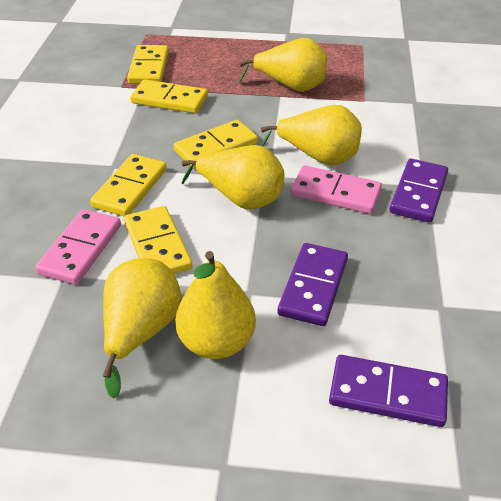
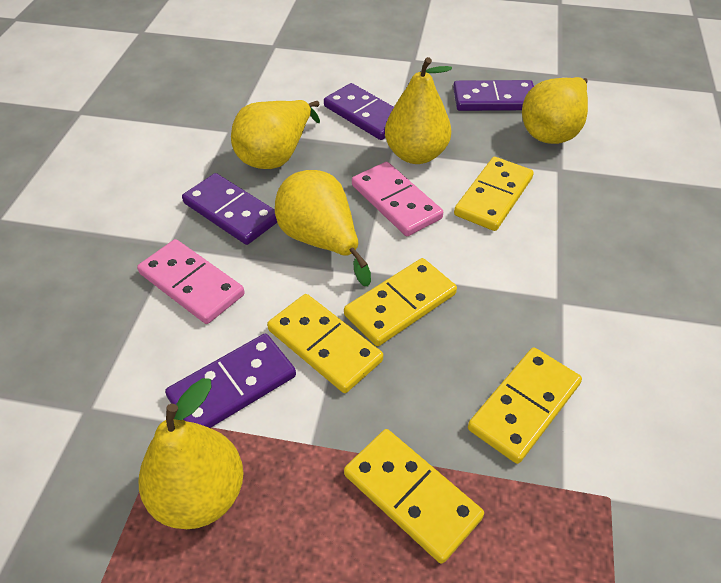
purple domino: 3 -> 4

